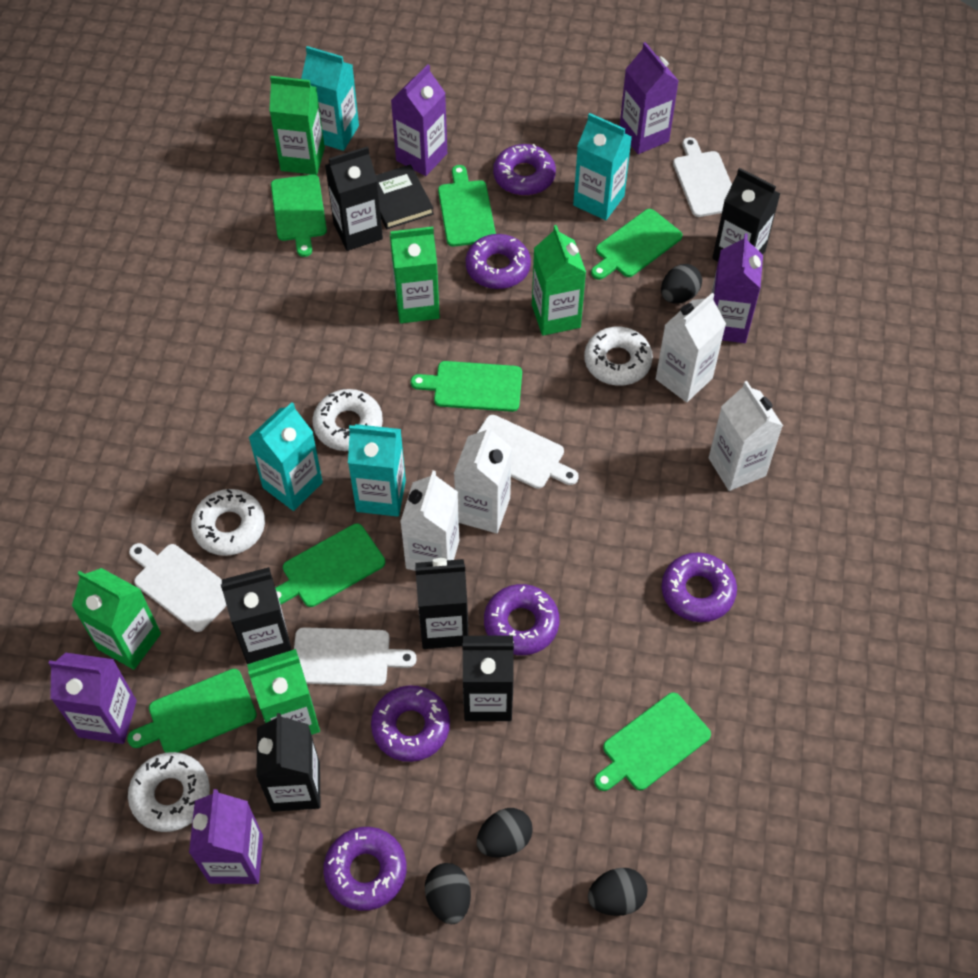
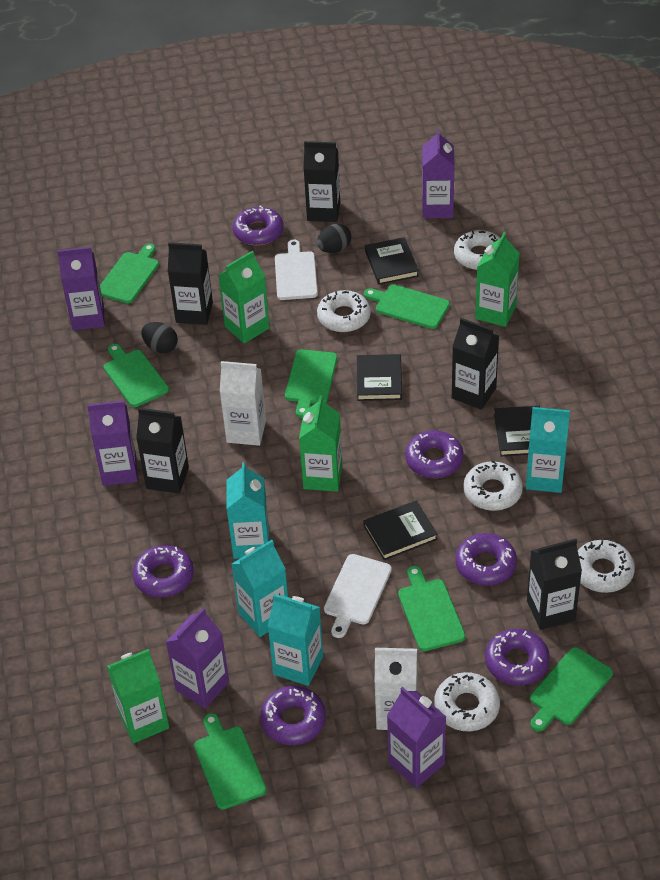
black book: 1 -> 4
black carton: 6 -> 5
black egg: 4 -> 2
green carton: 5 -> 4
white carton: 4 -> 2
white cutting board: 4 -> 2
white donut: 4 -> 5

